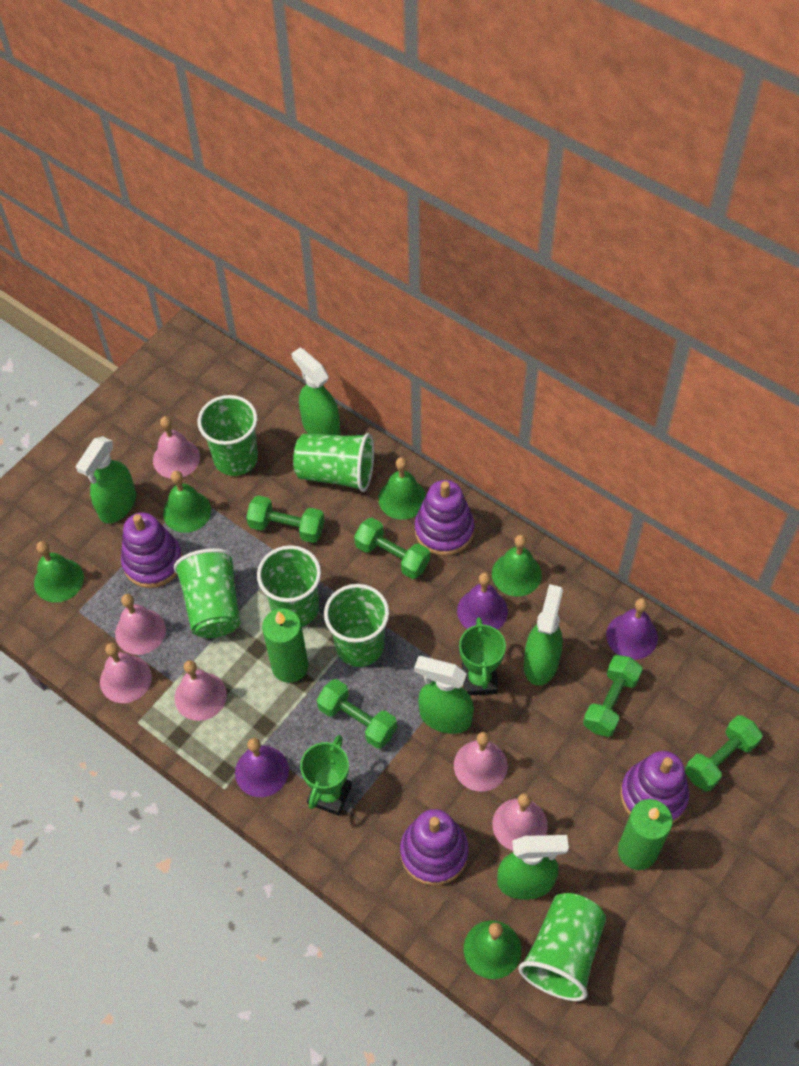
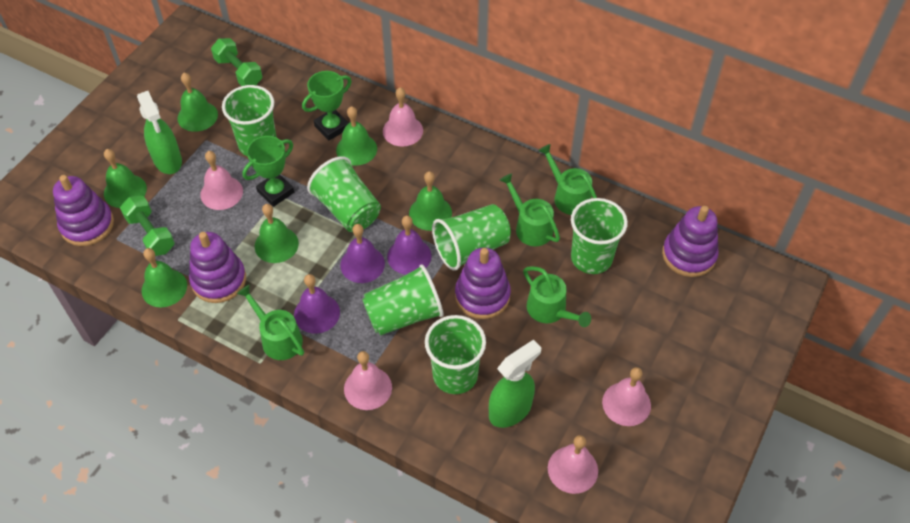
green bell: 5 -> 6
green candle: 2 -> 0
green dumbbell: 5 -> 2
green spray bottle: 5 -> 2
green watering can: 0 -> 4
pink bell: 6 -> 5

